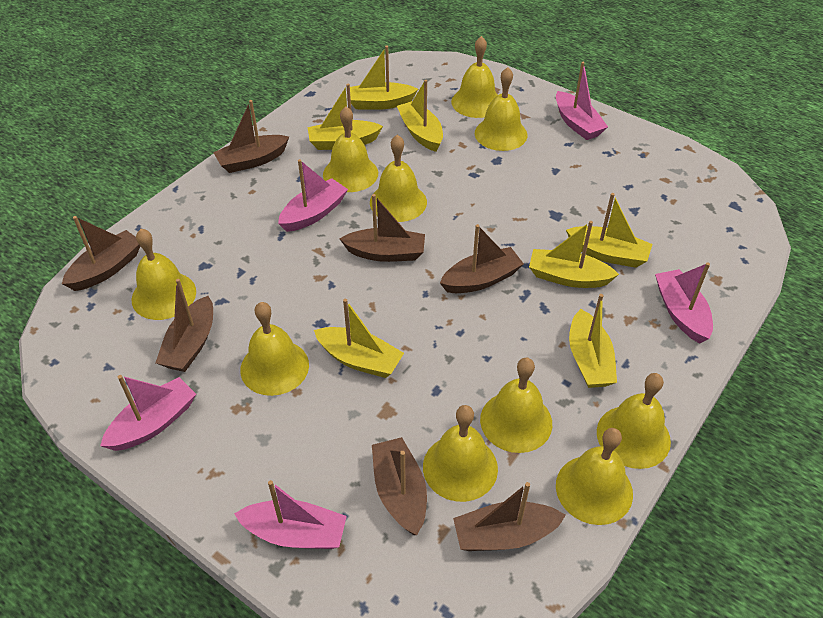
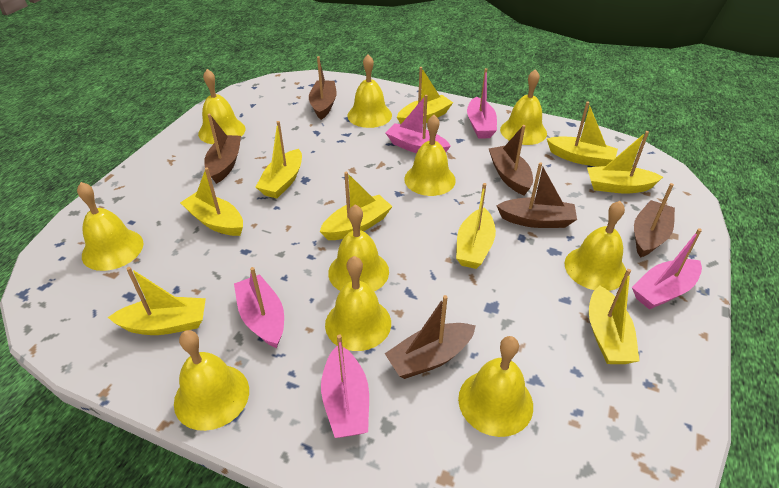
brown boat: 7 -> 6
yellow boat: 7 -> 9

